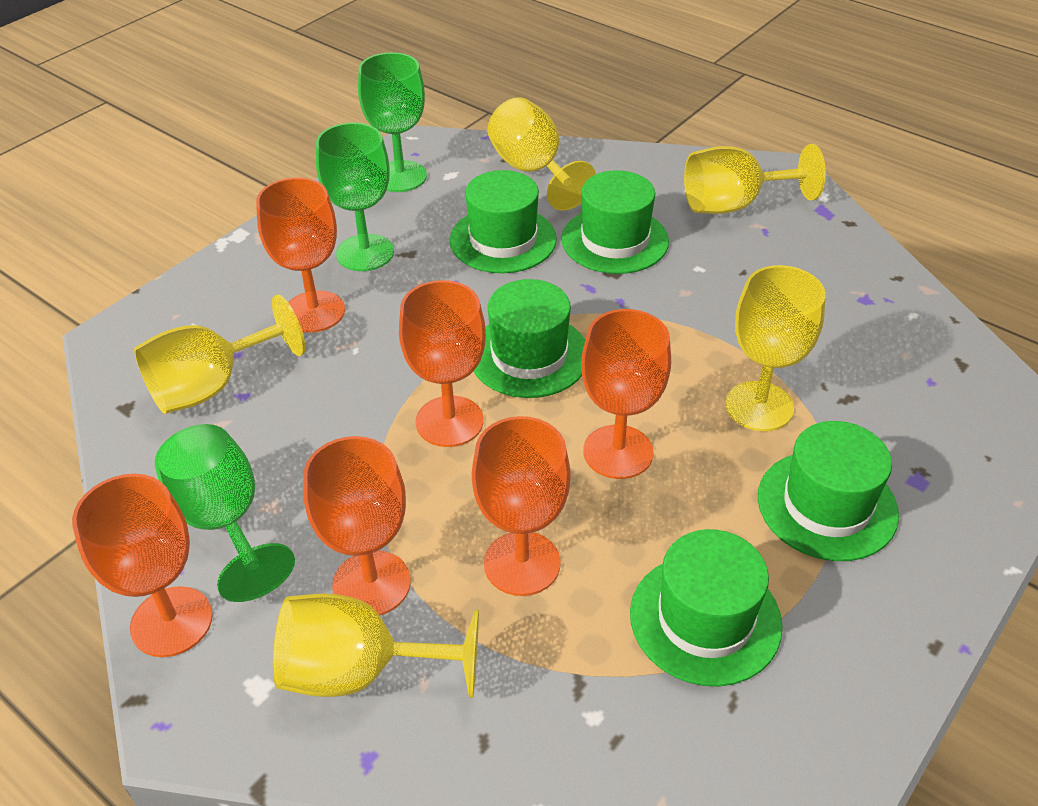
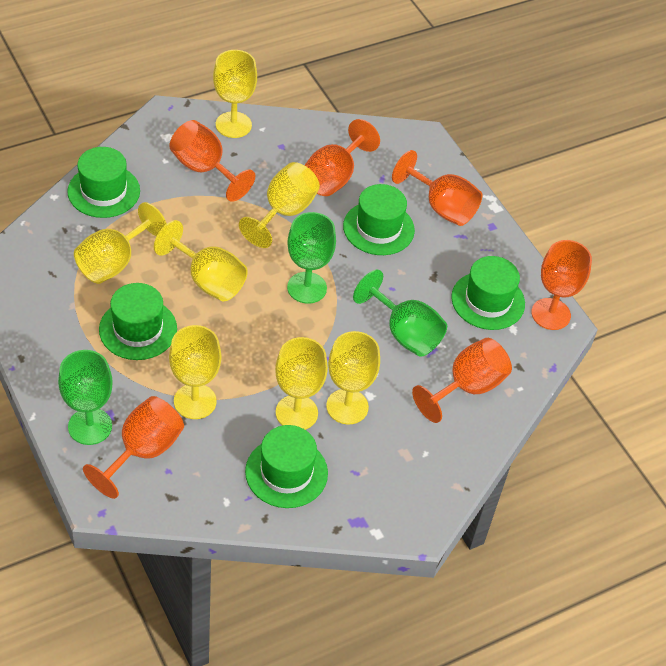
yellow goblet: 5 -> 7

